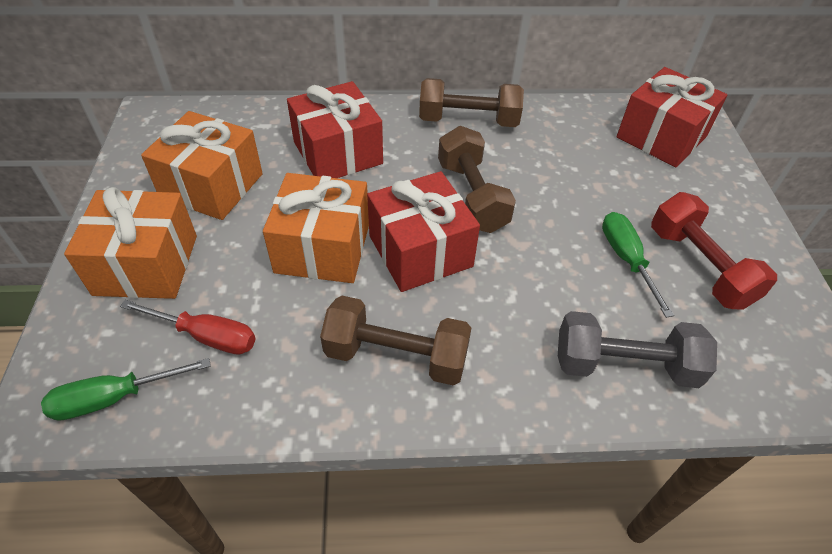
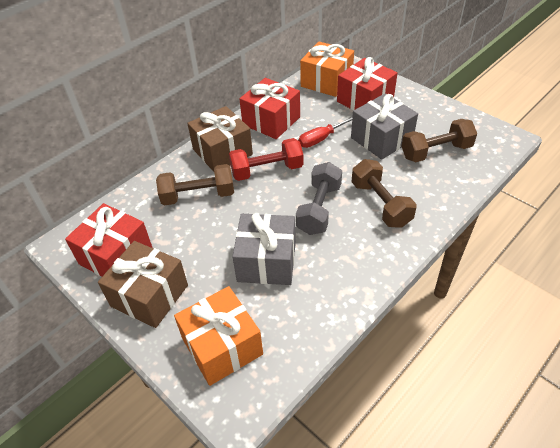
brown gift: 0 -> 2
green screwdriver: 2 -> 0
grey gift: 0 -> 2
orange gift: 3 -> 2

